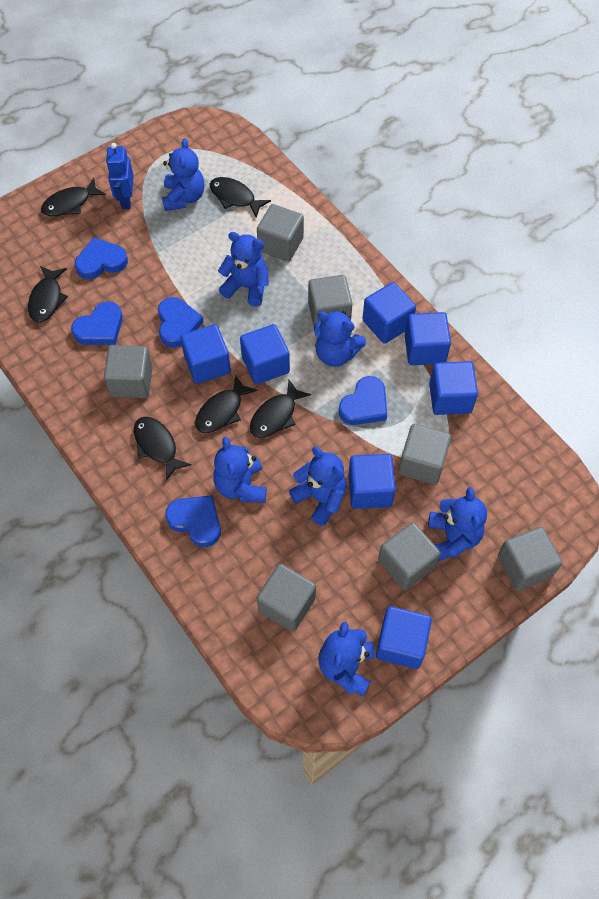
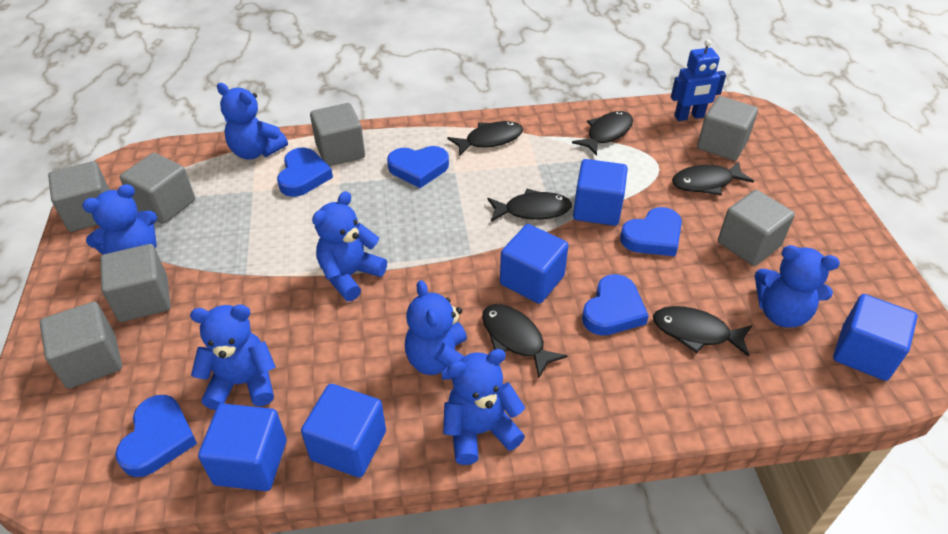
blue cube: 7 -> 5

